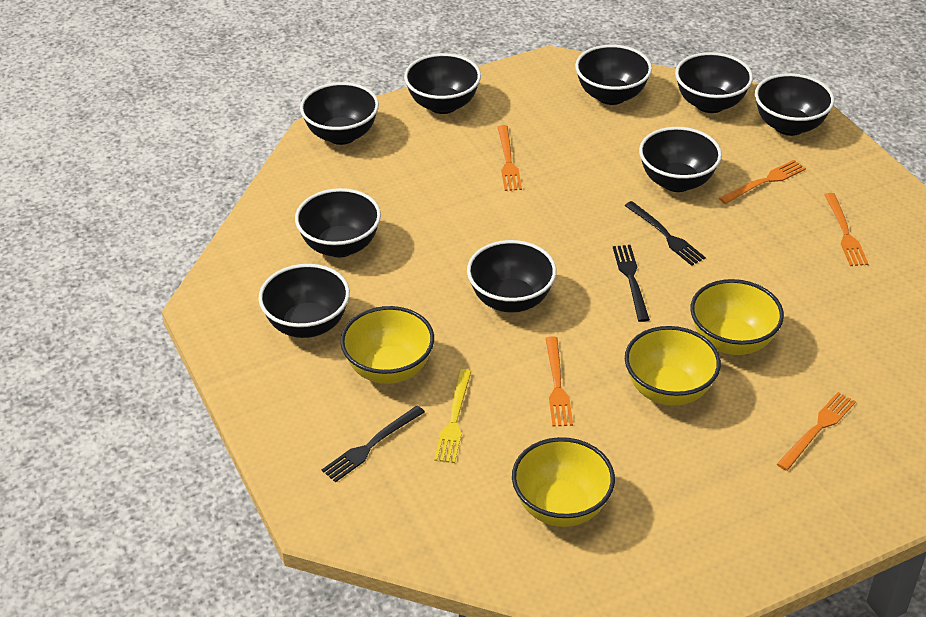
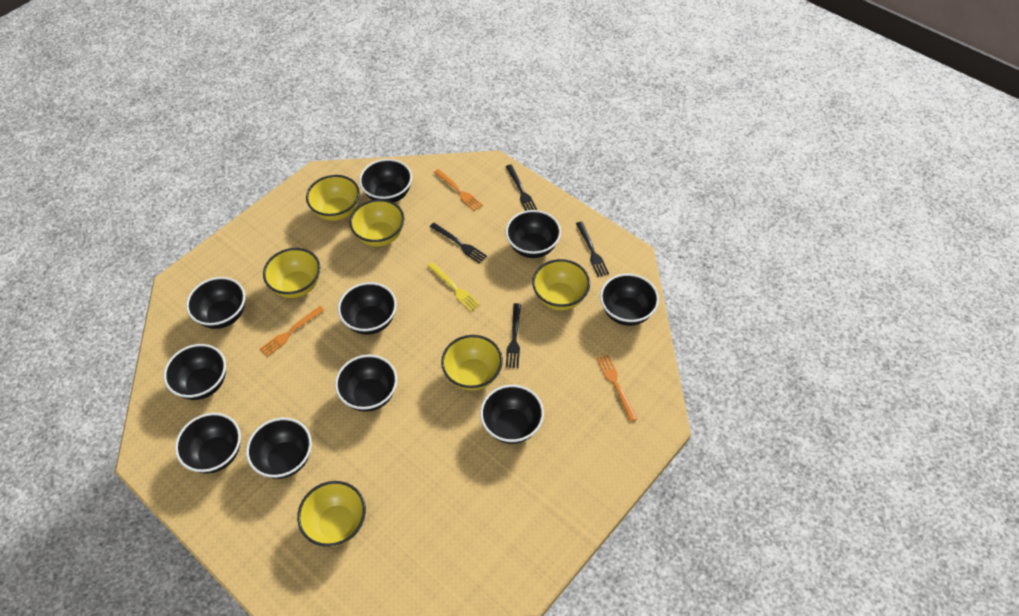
black bowl: 9 -> 10
black fork: 3 -> 4
orange fork: 5 -> 3
yellow bowl: 4 -> 6

